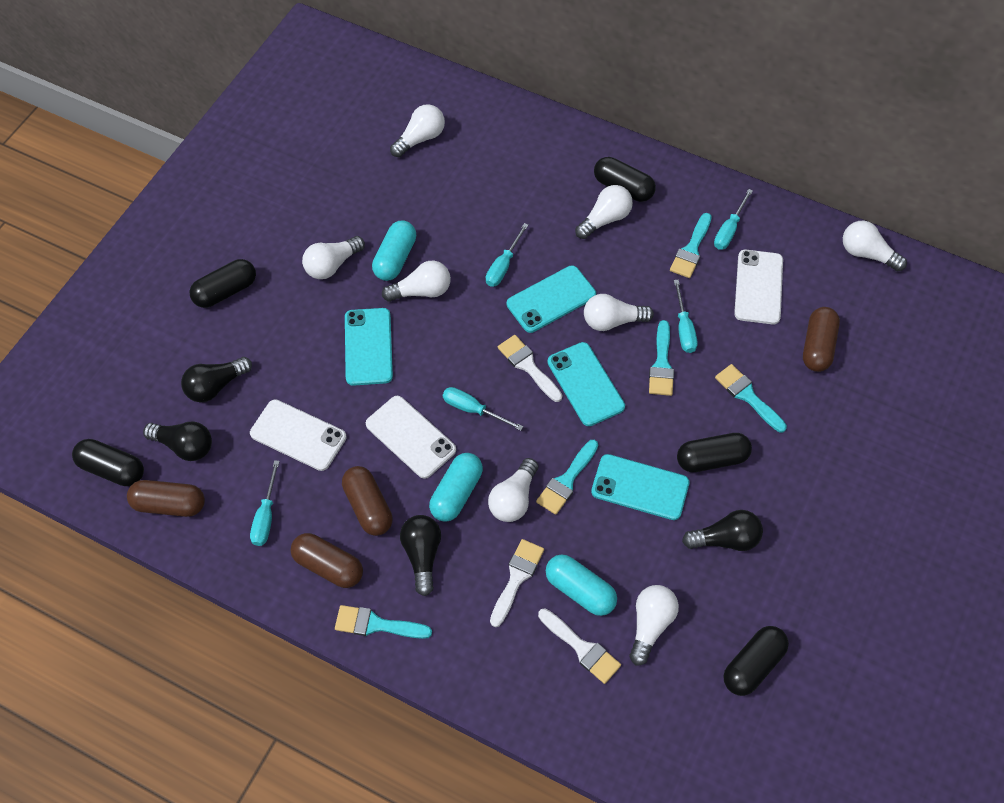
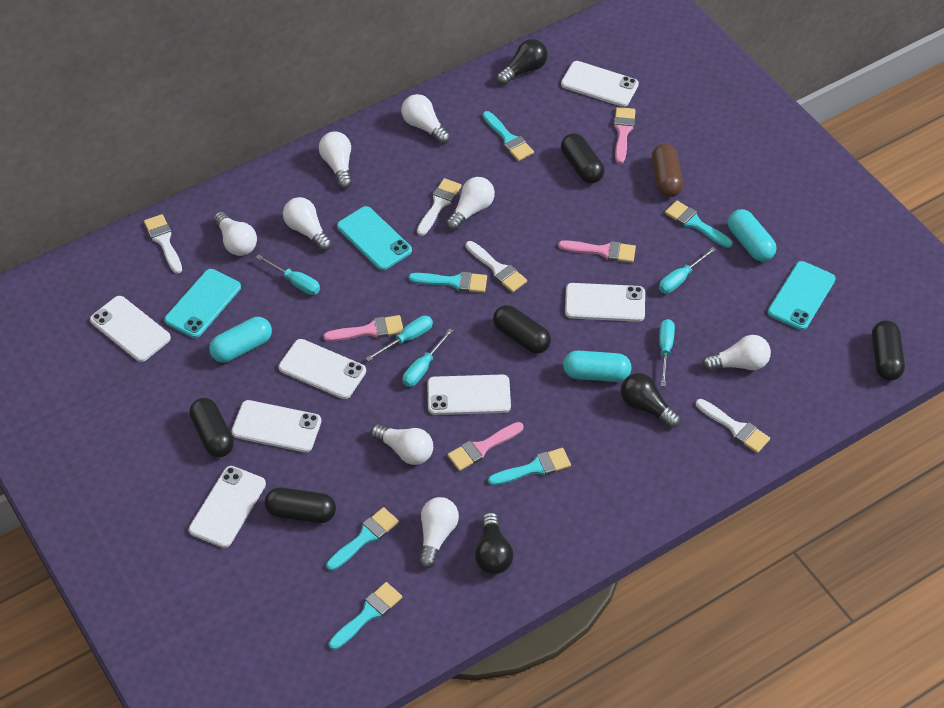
black light bulb: 4 -> 3
brown capsule: 4 -> 1
pink brush: 0 -> 4
turquoise brush: 5 -> 6
turquoise phone: 4 -> 3
white brush: 3 -> 4
white phone: 3 -> 7

